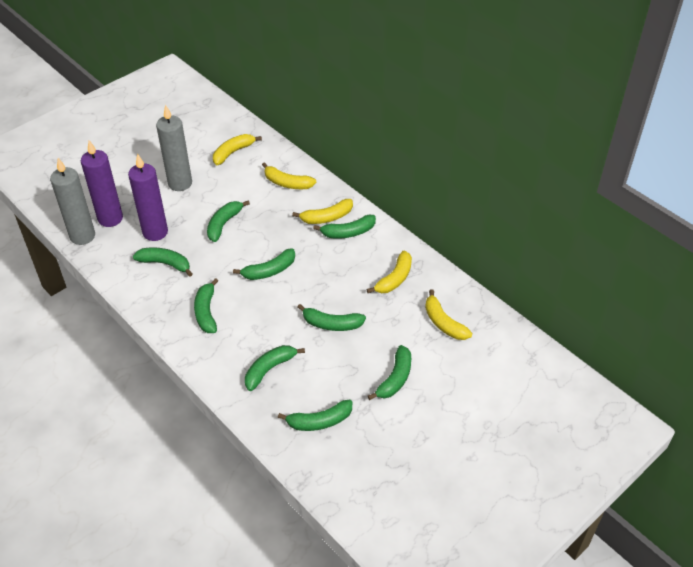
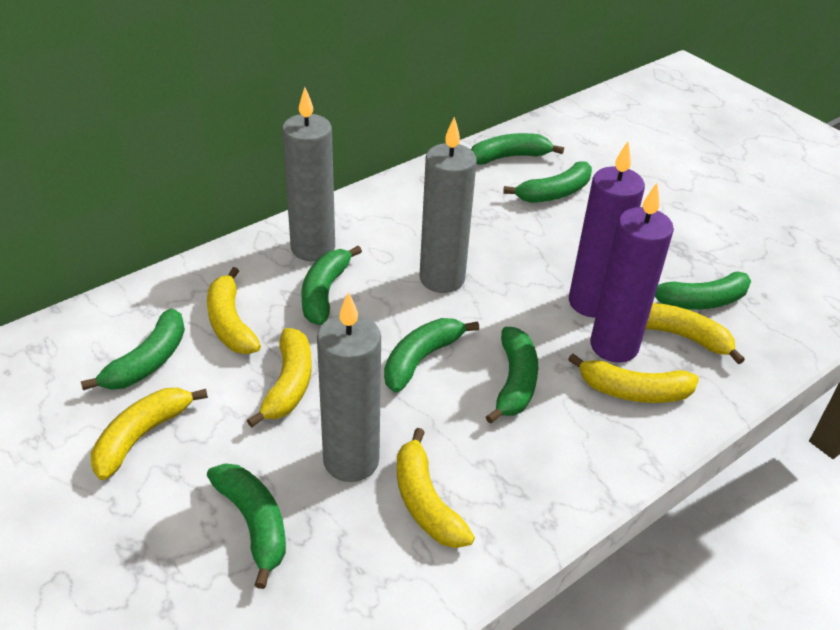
green banana: 9 -> 8
grey candle: 2 -> 3
yellow banana: 5 -> 6

